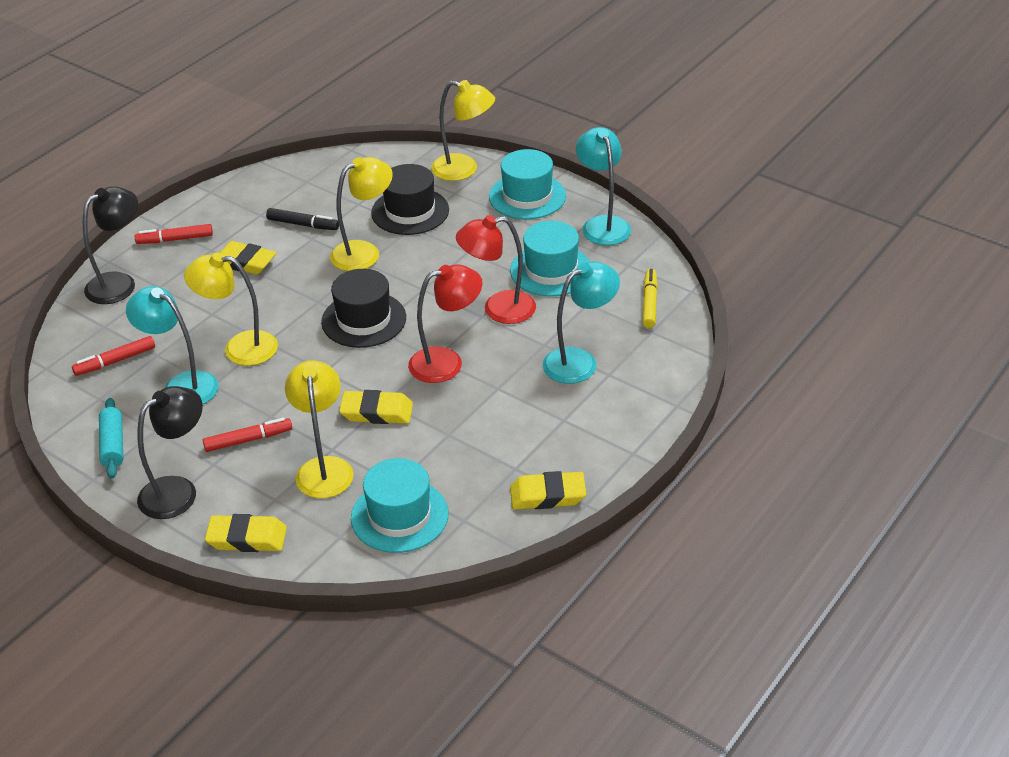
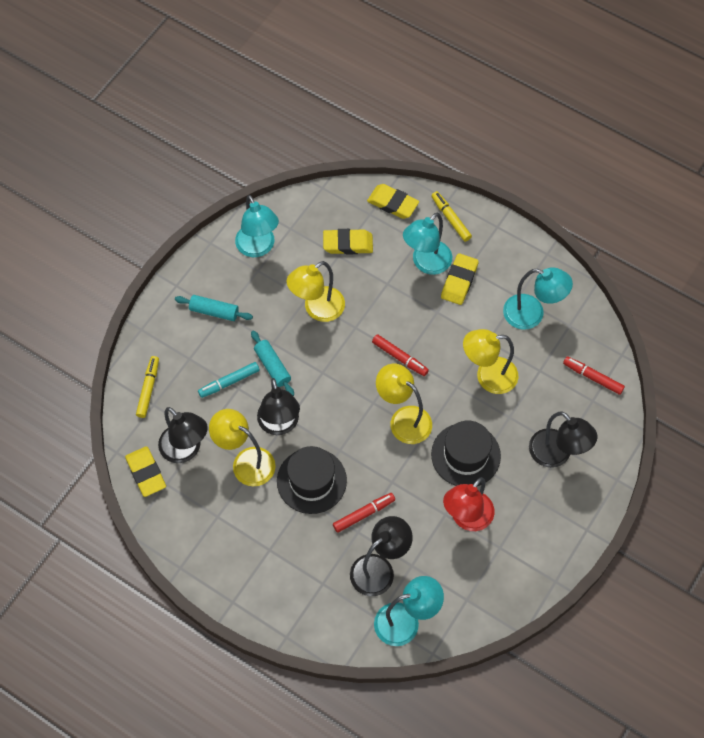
black lamp: 2 -> 4
black marker: 1 -> 0
red lamp: 2 -> 1
turquoise hat: 3 -> 0
turquoise lamp: 3 -> 4
turquoise marker: 0 -> 1
turquoise rolling pin: 1 -> 2
yellow marker: 1 -> 2

